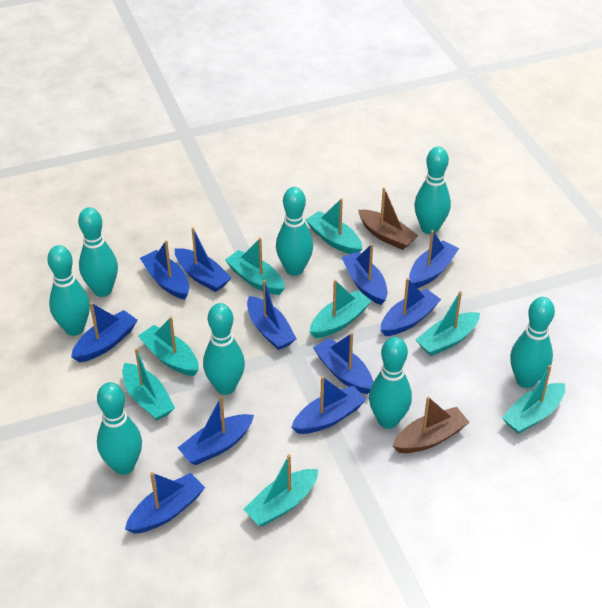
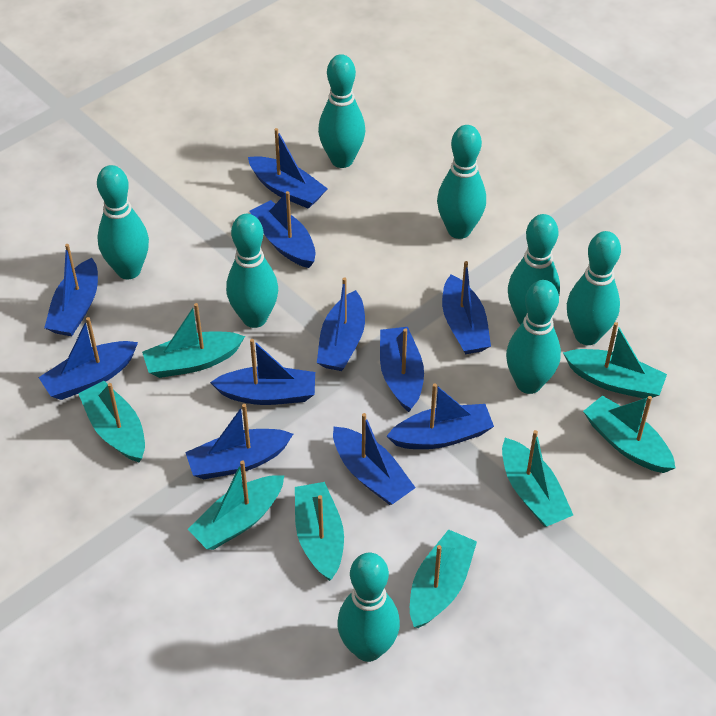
brown boat: 2 -> 0

